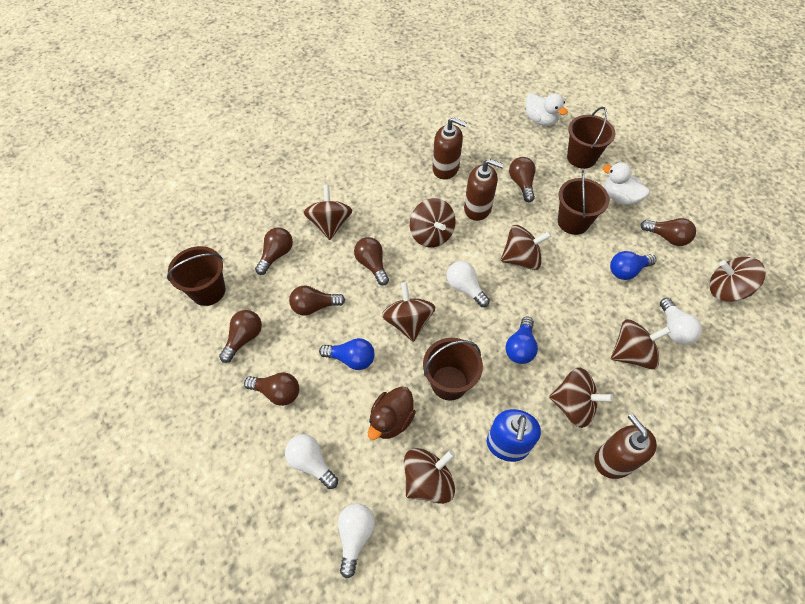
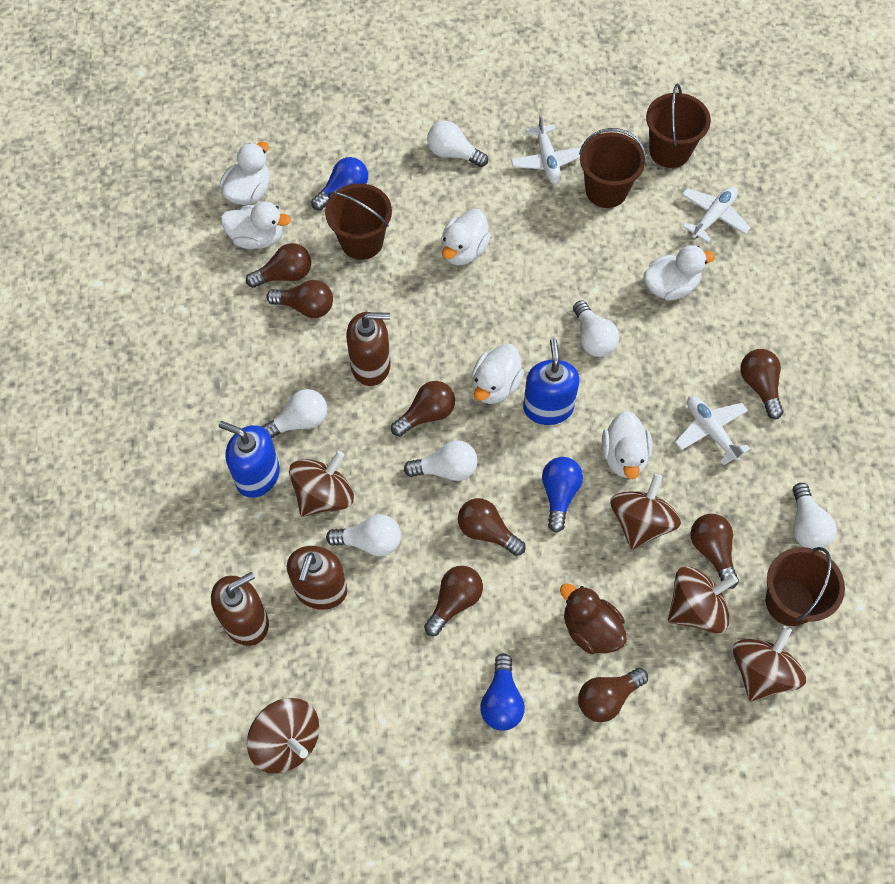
blue soap dispenser: 1 -> 2
brown light bulb: 7 -> 8
brown spinning top: 8 -> 5
white duck: 2 -> 6
white light bulb: 4 -> 6
white plane: 0 -> 3

